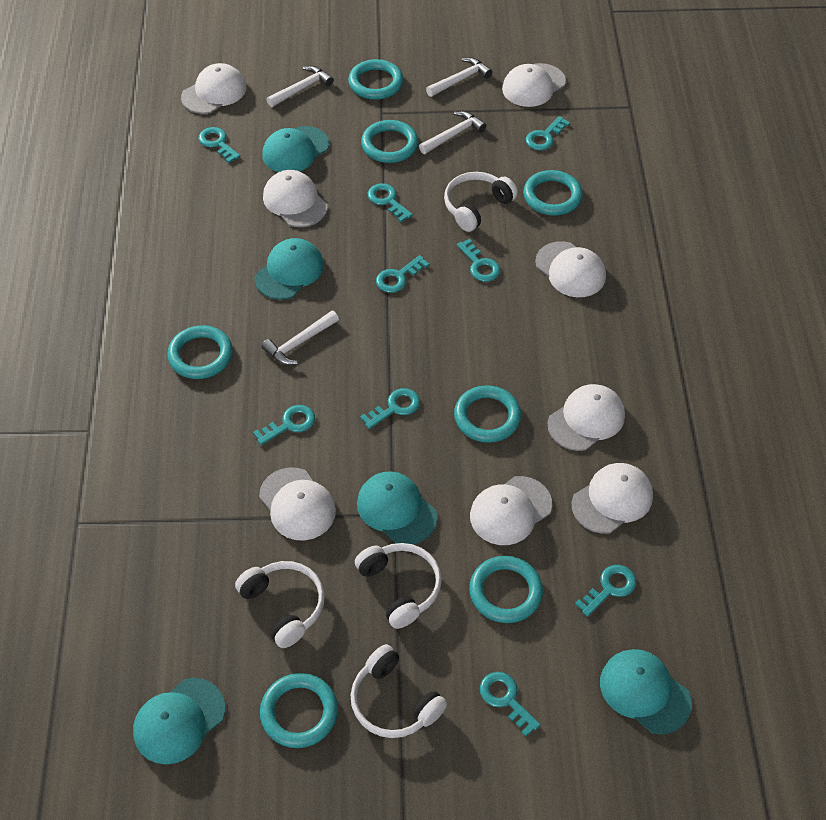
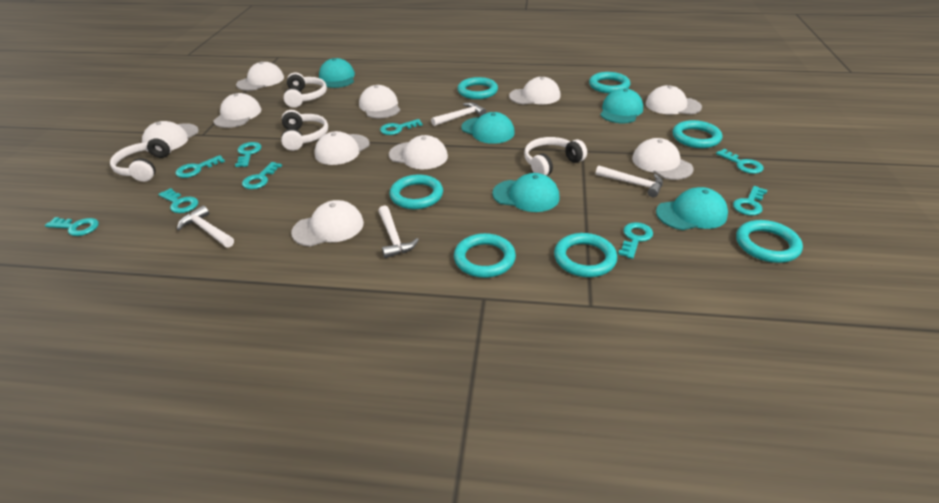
white cap: 8 -> 10

